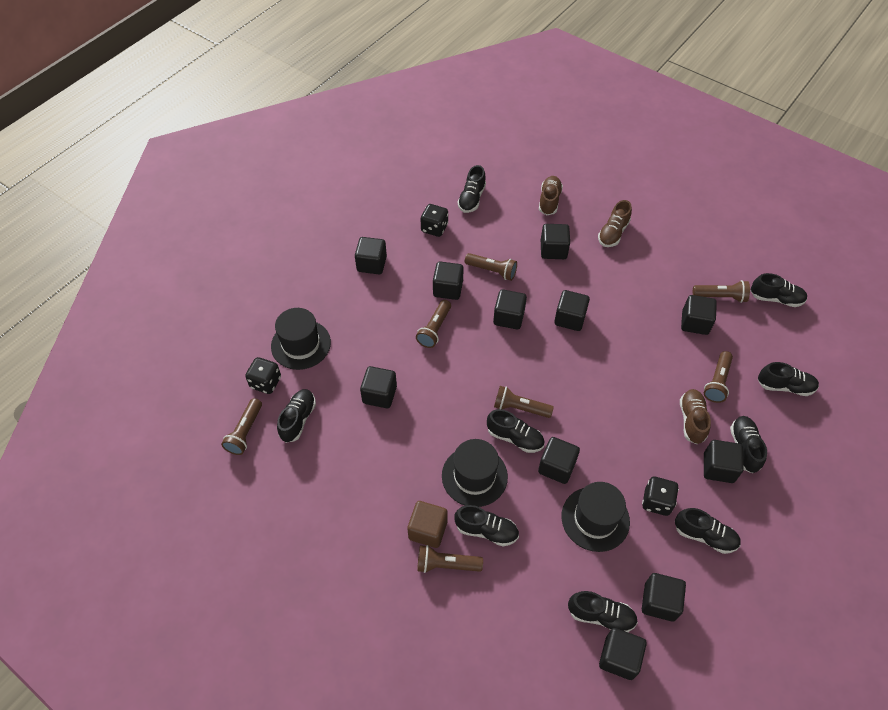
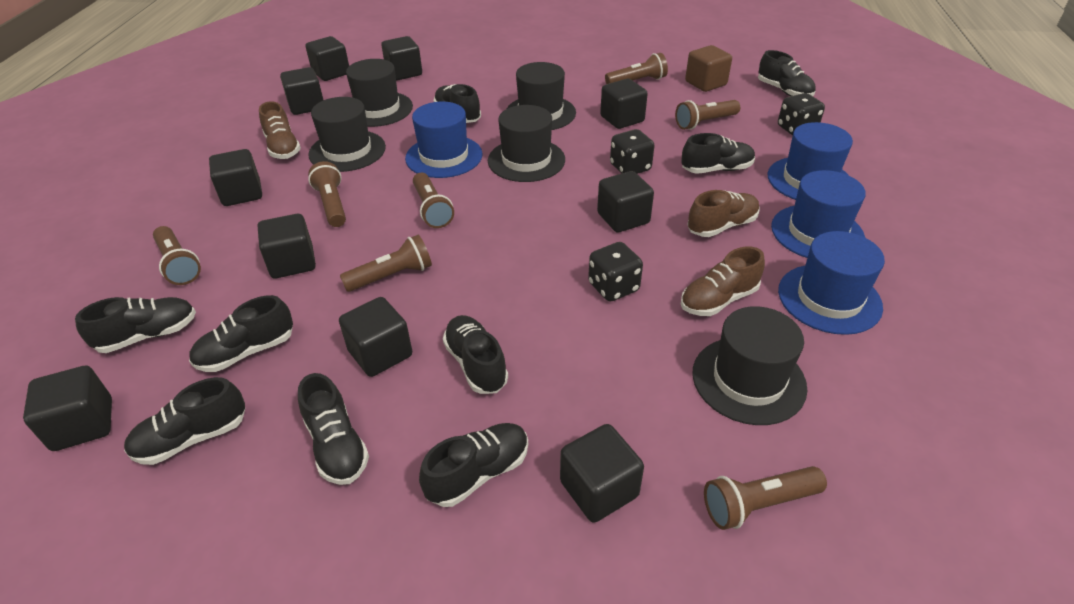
black cube: 11 -> 10
black hat: 3 -> 5
blue hat: 0 -> 4

